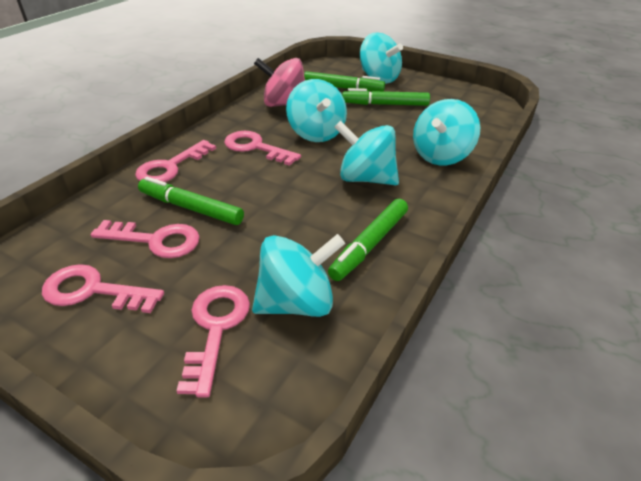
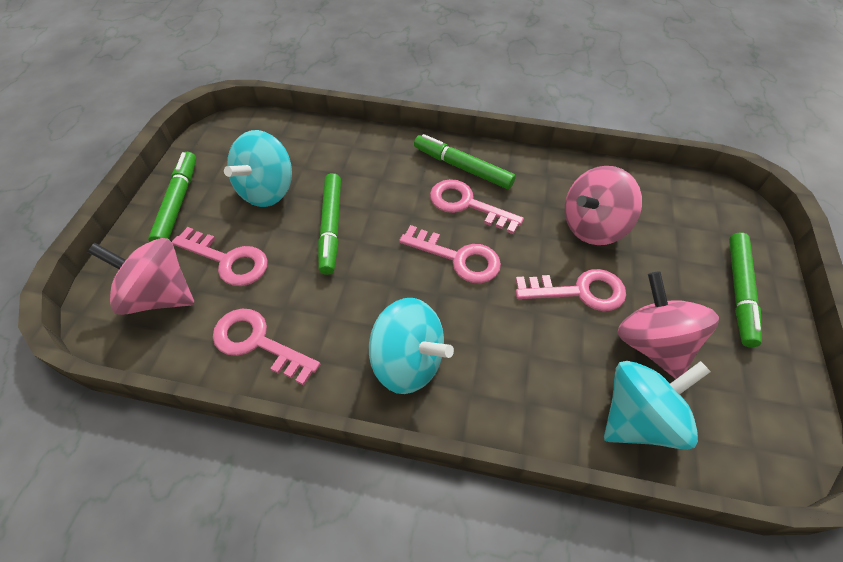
pink spinning top: 1 -> 3
turquoise spinning top: 5 -> 3

